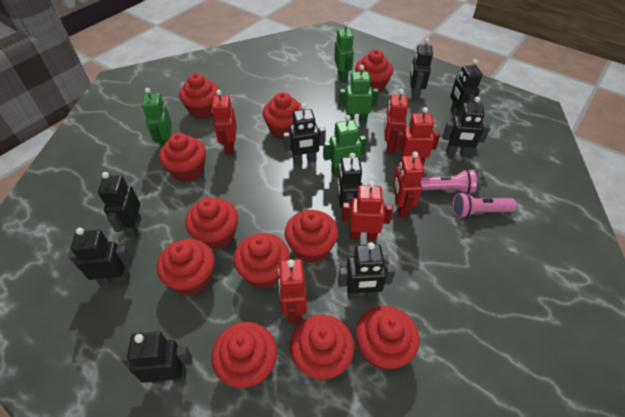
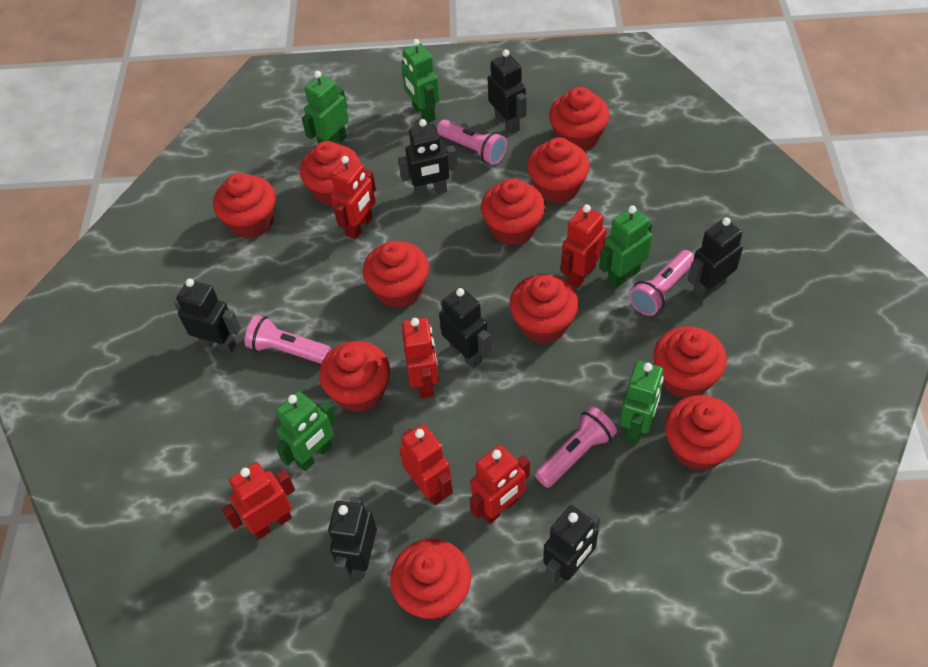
black robot: 9 -> 7
green robot: 4 -> 5
pink flashlight: 2 -> 4

